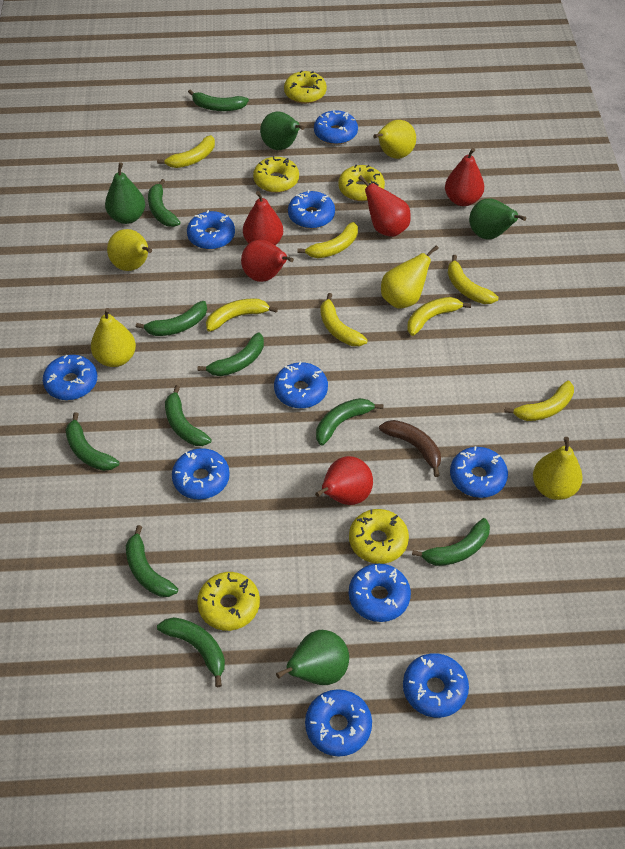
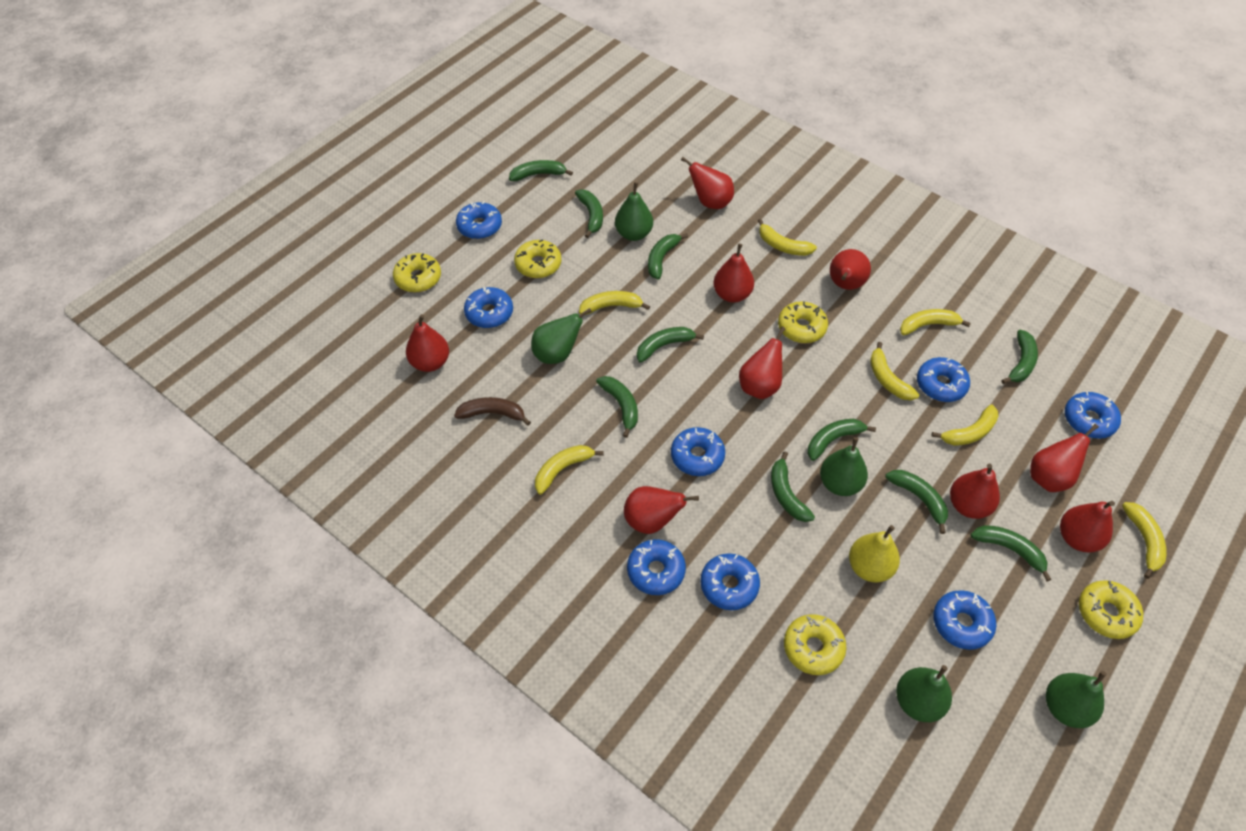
blue donut: 10 -> 8
green pear: 4 -> 5
red pear: 5 -> 9
yellow pear: 5 -> 1

